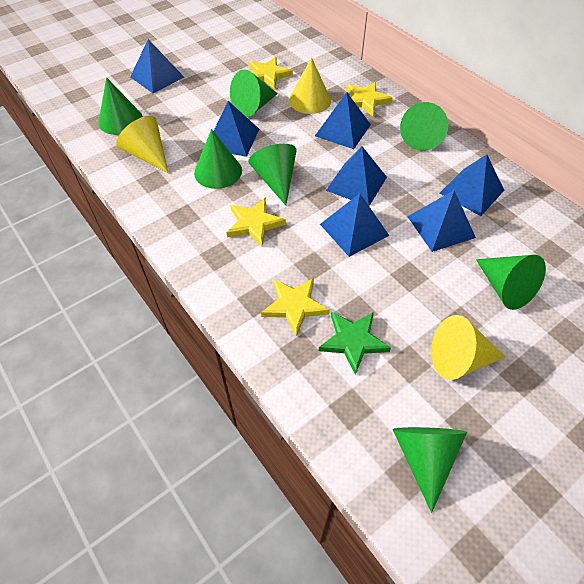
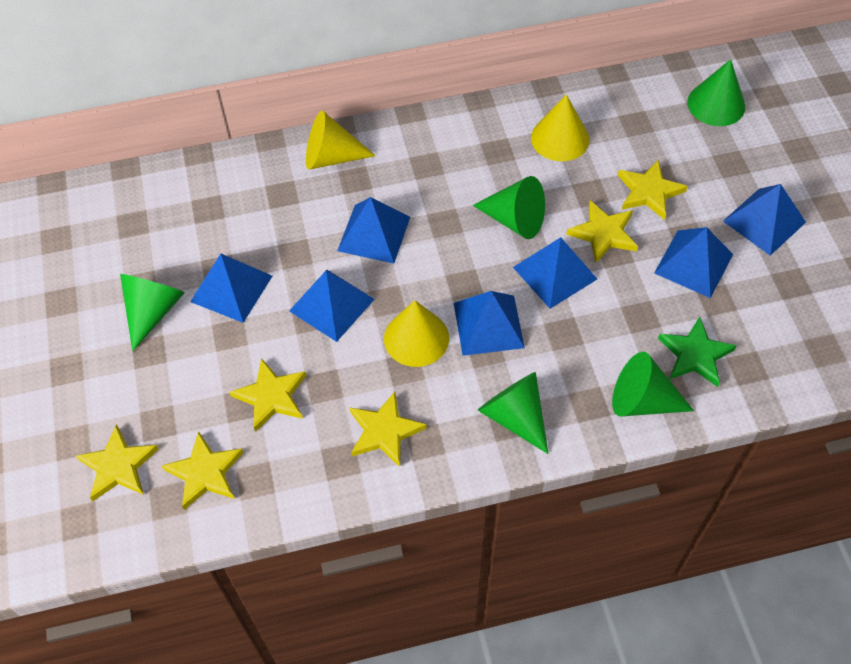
green cone: 7 -> 5
yellow star: 4 -> 6

